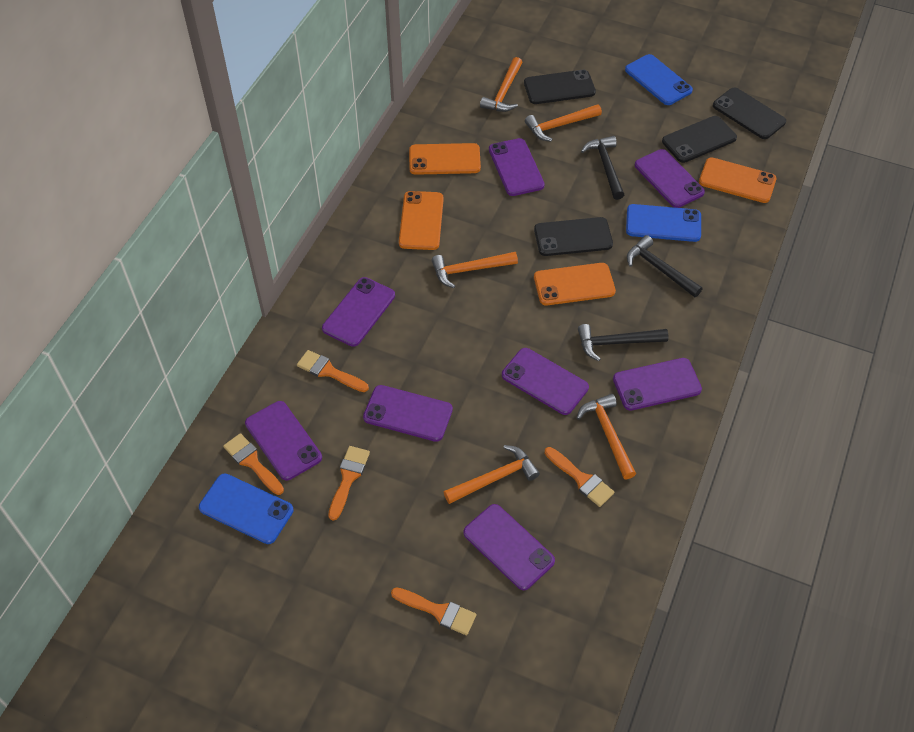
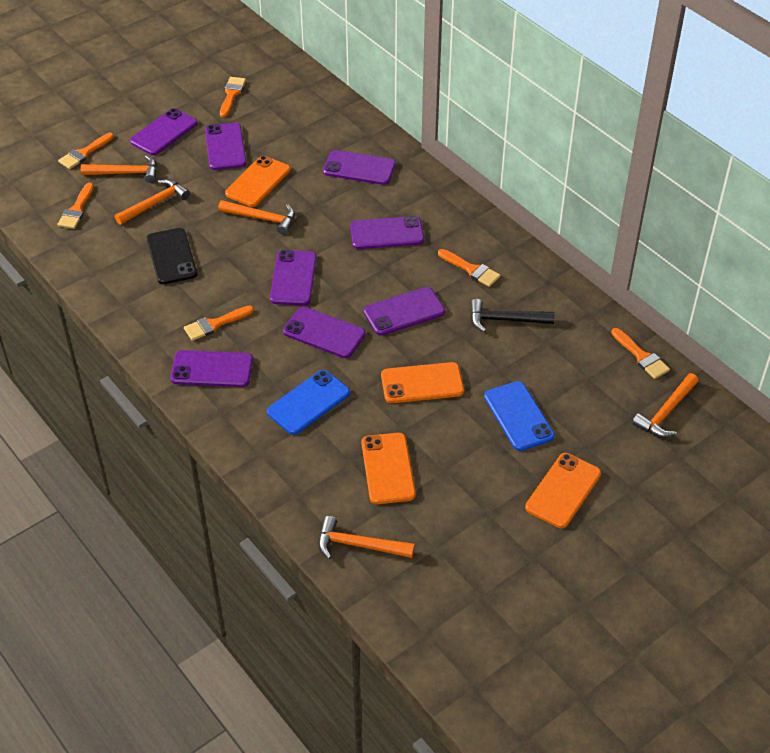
black hammer: 3 -> 1
black phone: 4 -> 1
blue phone: 3 -> 2
orange brush: 5 -> 6

